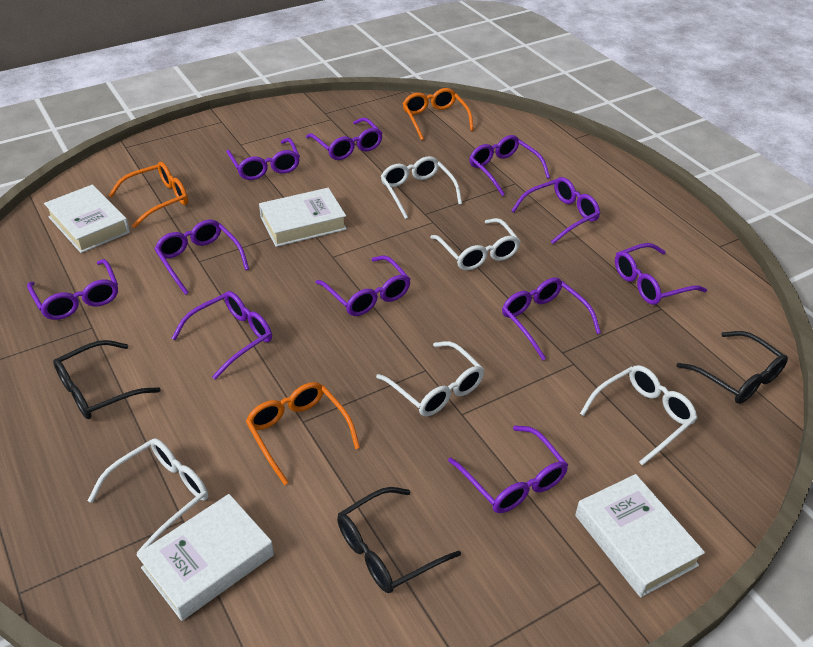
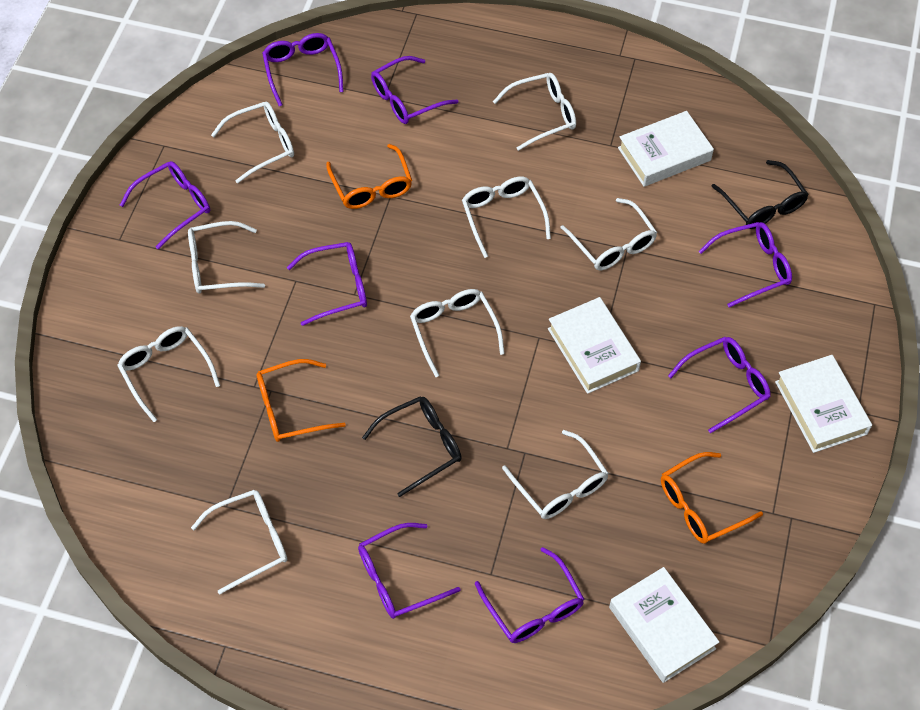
black glasses: 3 -> 2
purple glasses: 11 -> 8
white glasses: 5 -> 9

